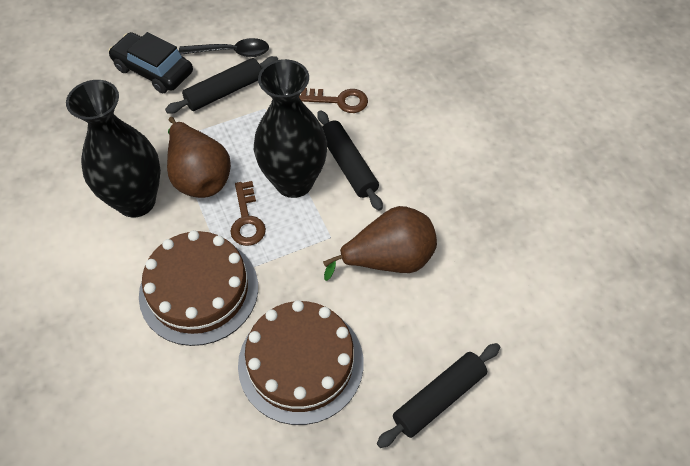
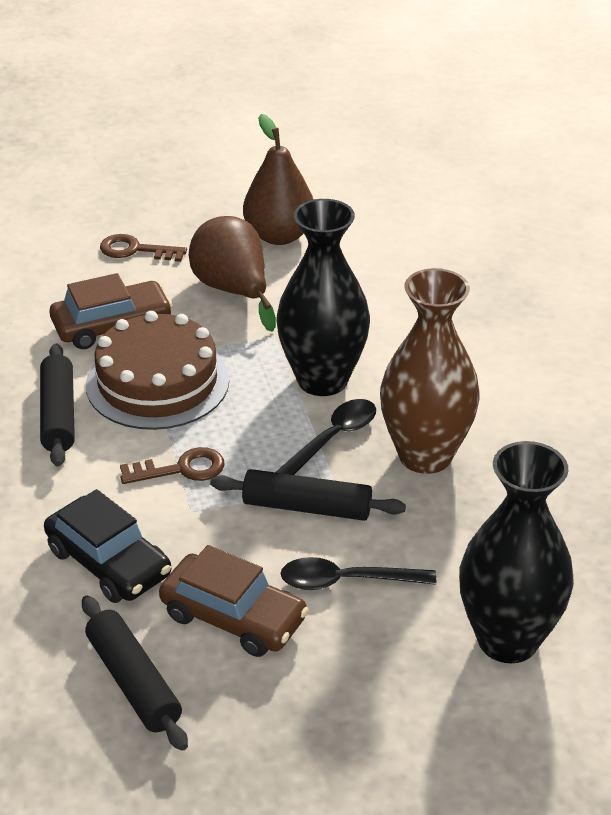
black spoon: 1 -> 2
brown cake: 2 -> 1
brown car: 0 -> 2
brown vase: 0 -> 1

